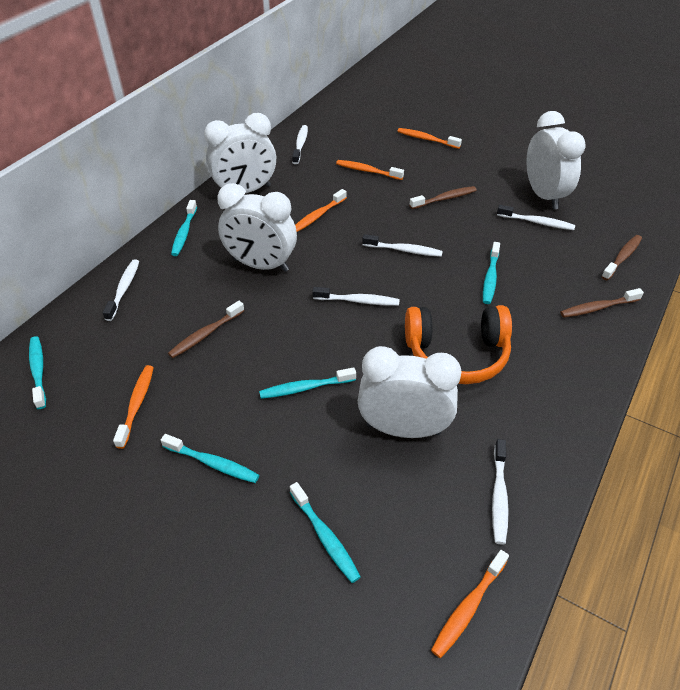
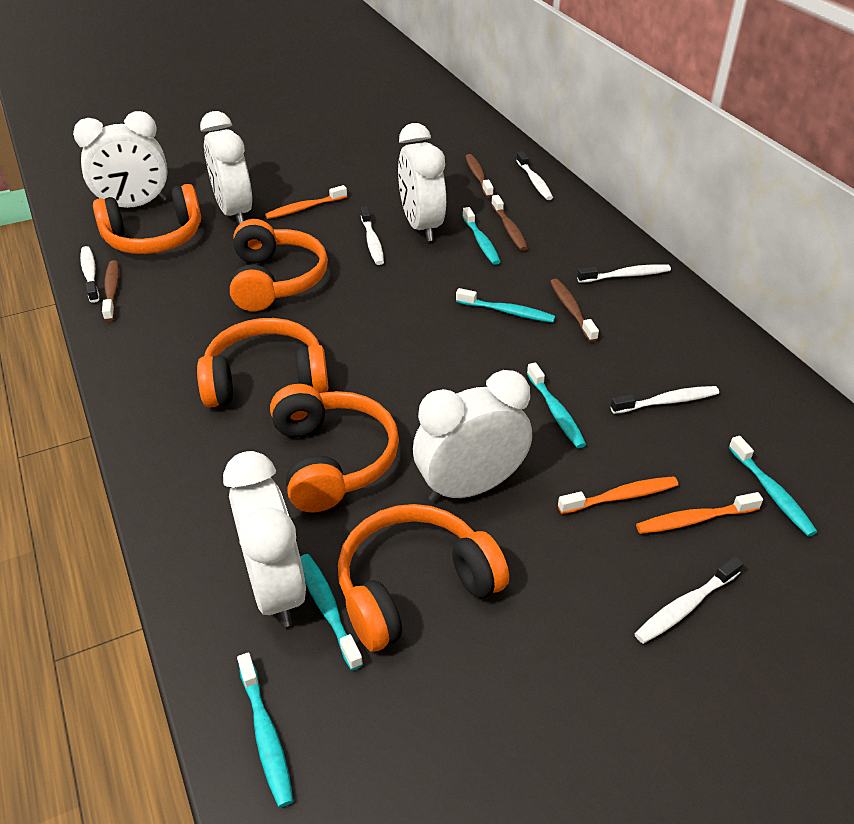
orange headphones: 1 -> 5
orange toothbrush: 5 -> 3
white clock: 4 -> 5

